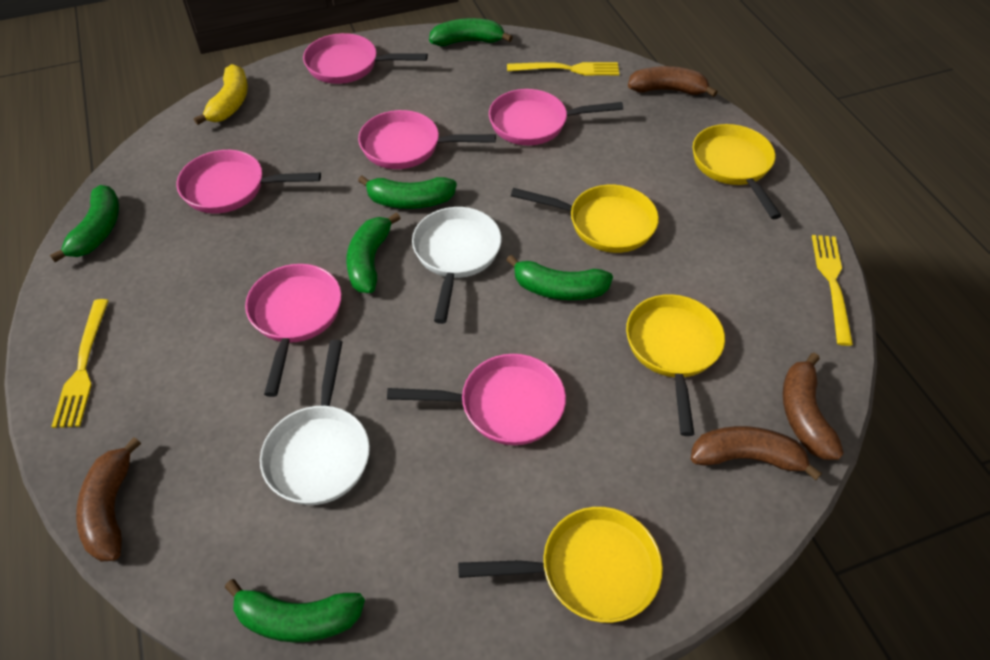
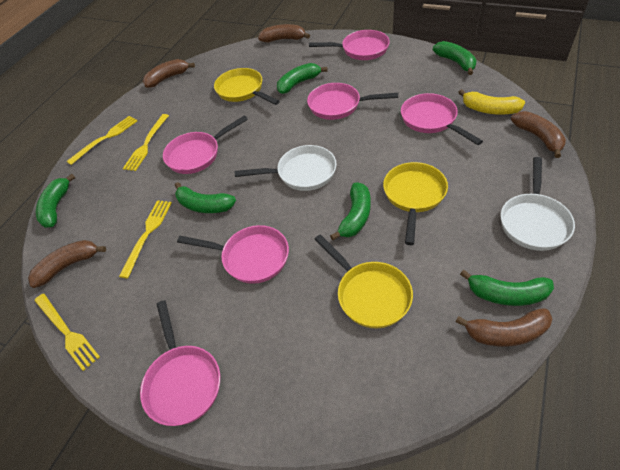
brown banana: 4 -> 5
yellow fork: 3 -> 4
yellow pan: 4 -> 3

